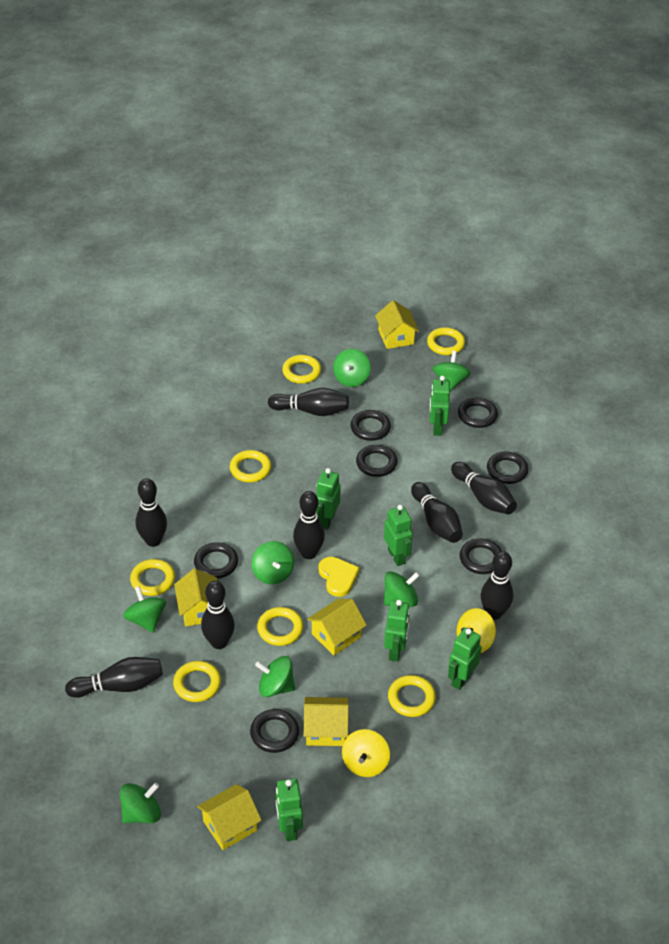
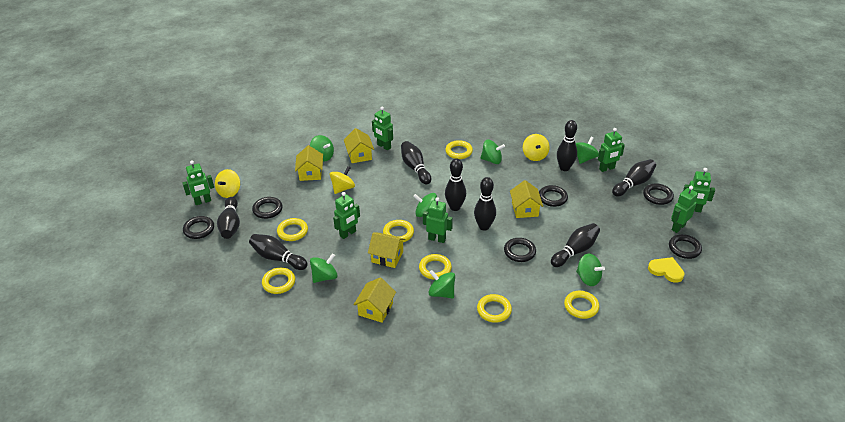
black ring: 7 -> 6
green robot: 6 -> 7
yellow spinning top: 2 -> 3

